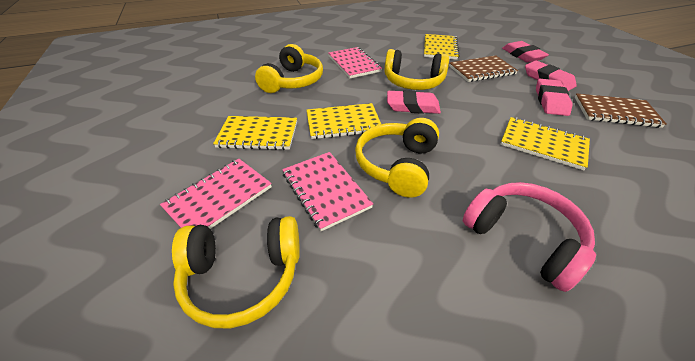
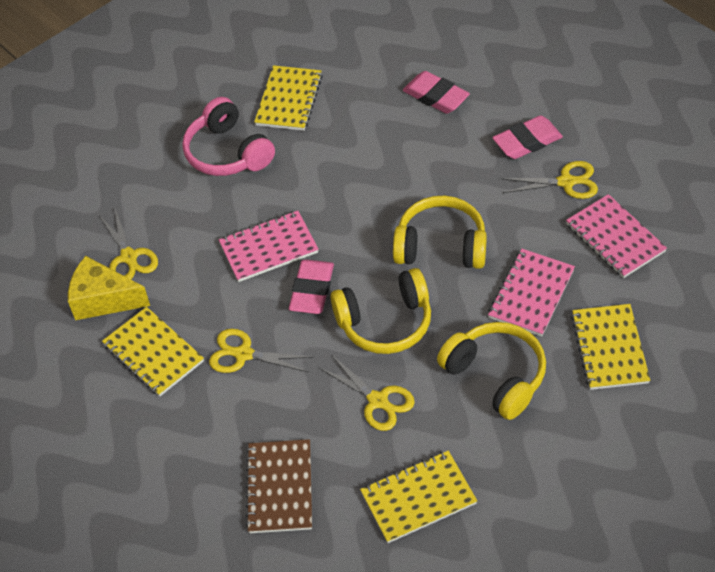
brown notebook: 2 -> 1
pink eraser: 4 -> 3
yellow cheese: 0 -> 1
yellow headphones: 4 -> 3
yellow scissors: 0 -> 4

